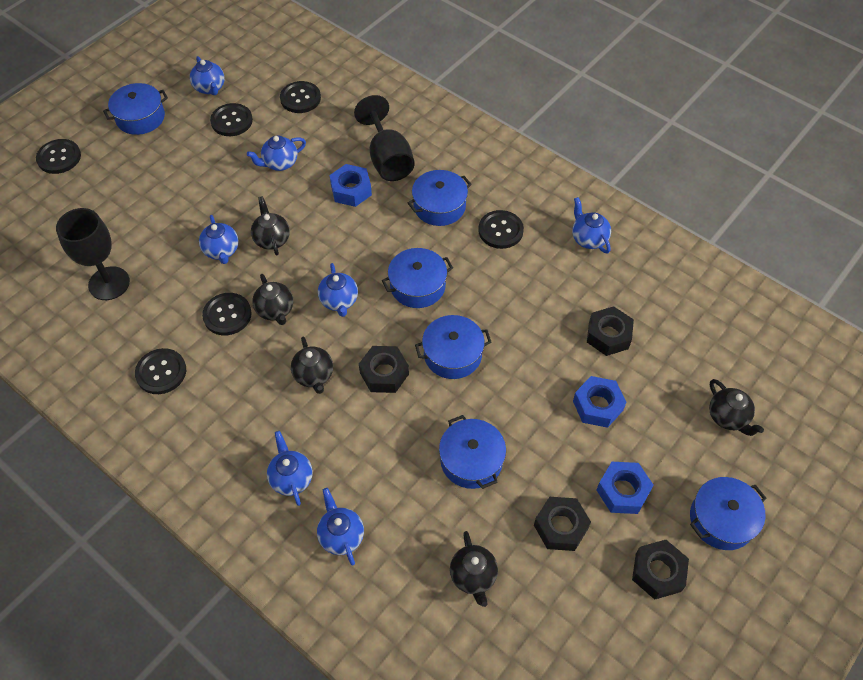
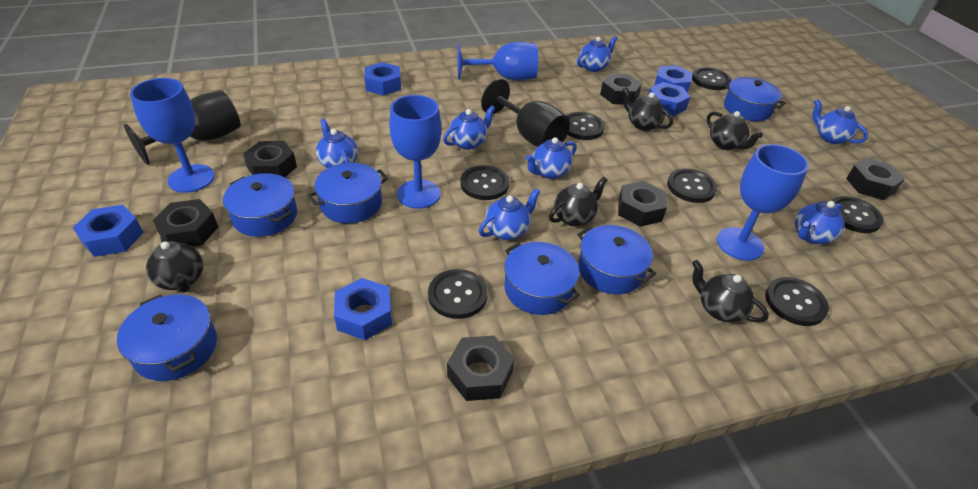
black button: 6 -> 7
black nut: 4 -> 6
blue goblet: 0 -> 4
blue nut: 3 -> 5

